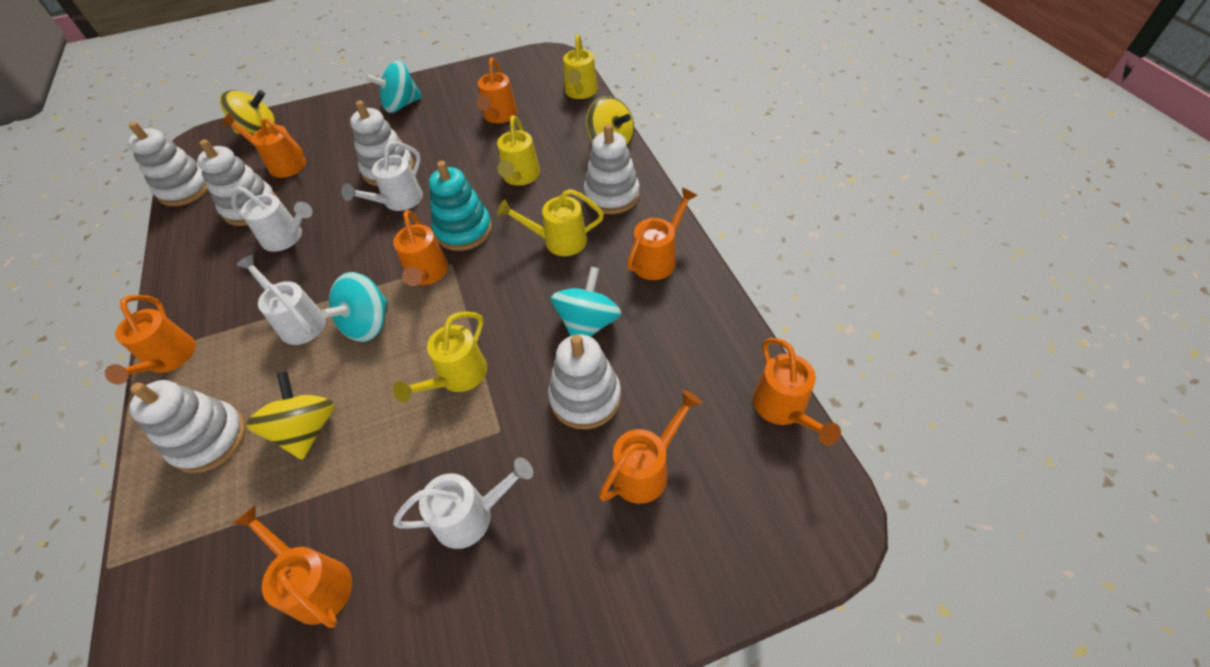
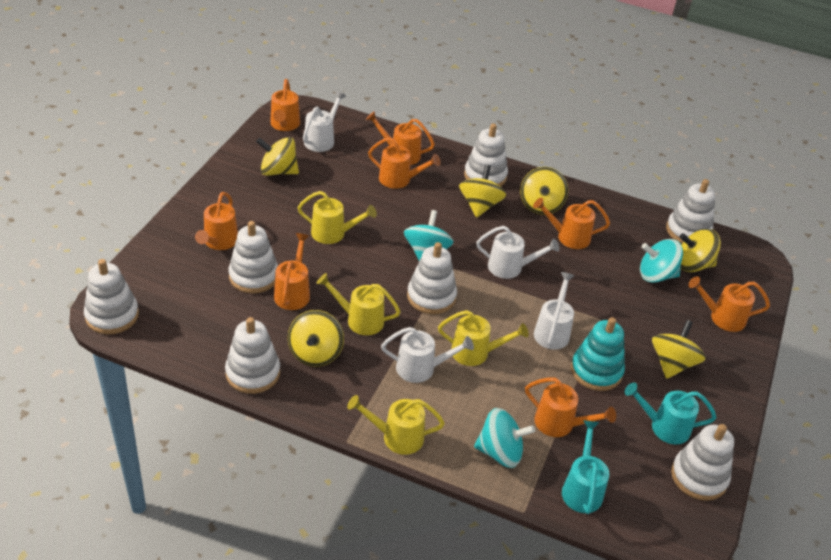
turquoise watering can: 0 -> 2
white stacking toy: 6 -> 7
yellow spinning top: 3 -> 6

